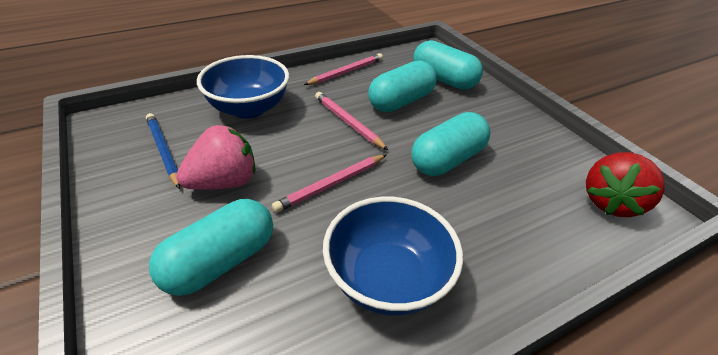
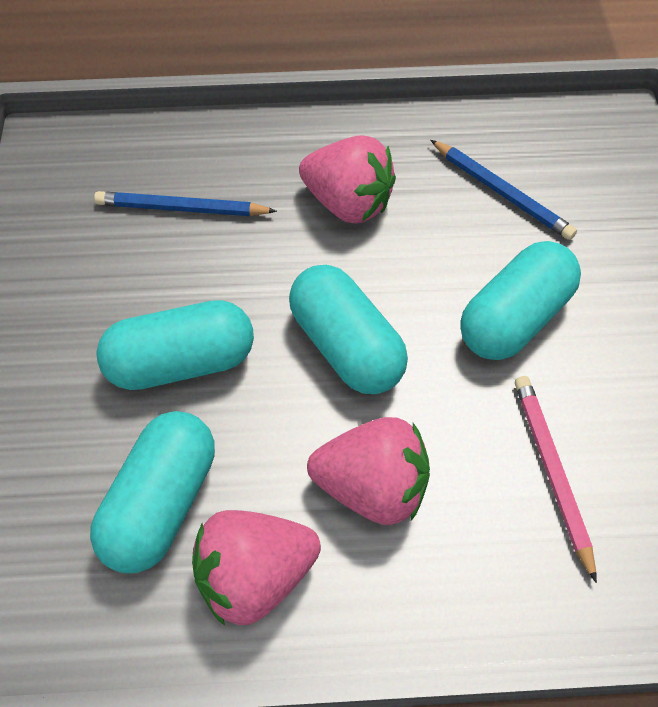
blue bowl: 2 -> 0
blue pencil: 1 -> 2
pink pencil: 3 -> 1
pink strawberry: 1 -> 3
red strawberry: 1 -> 0

